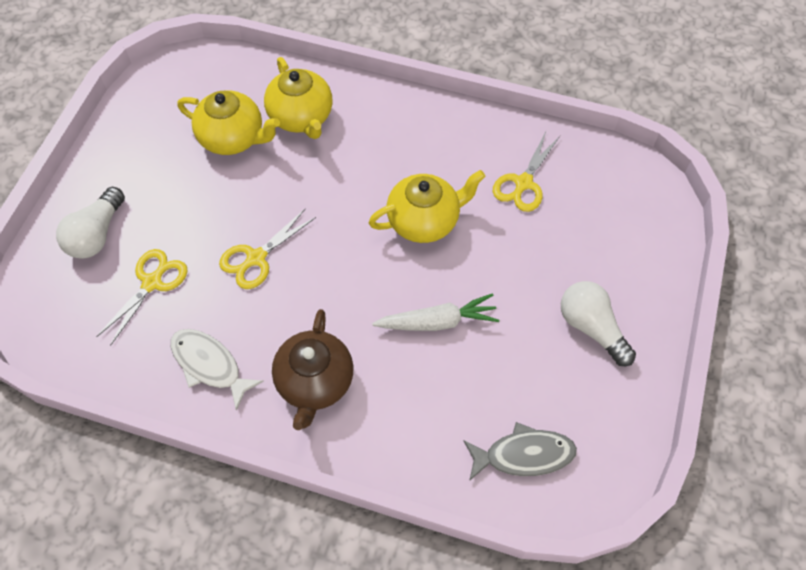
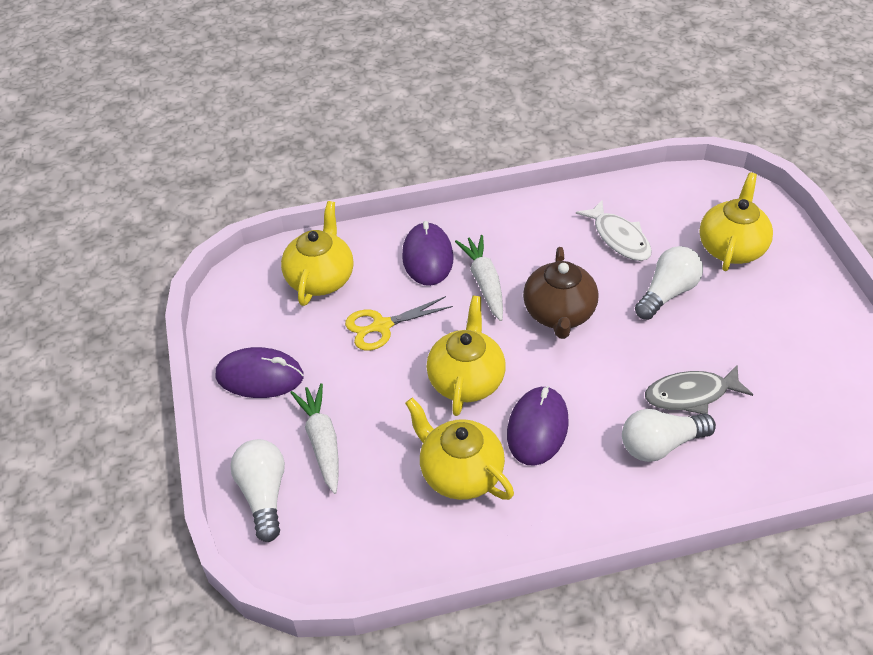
purple mouse: 0 -> 3
white carrot: 1 -> 2
white light bulb: 2 -> 3
yellow scissors: 3 -> 1
yellow teapot: 3 -> 4

